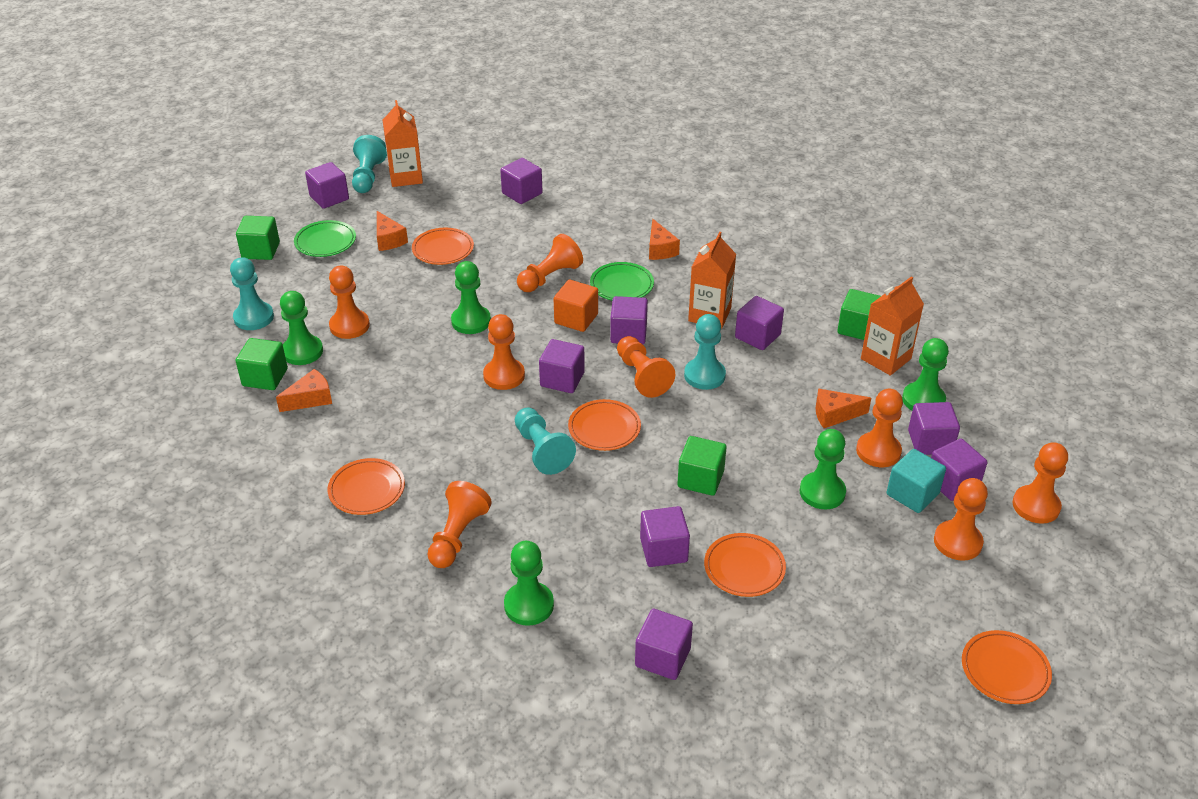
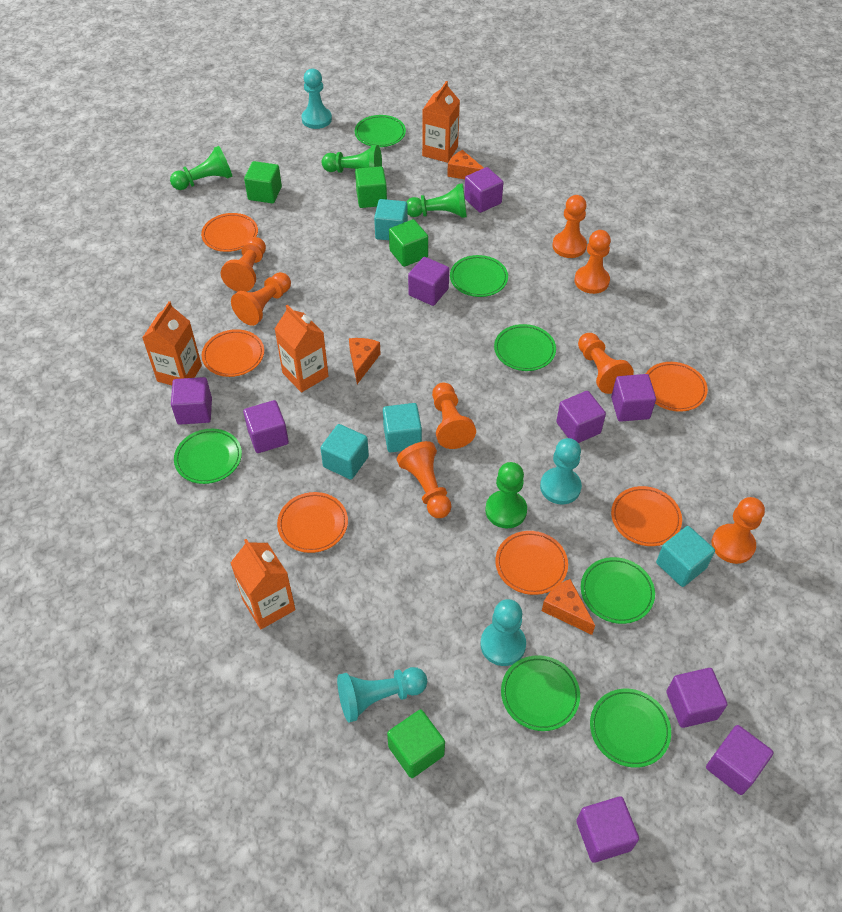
green pawn: 5 -> 4
green plate: 2 -> 7
orange carton: 3 -> 4
orange cheese: 4 -> 3
orange cube: 1 -> 0
orange plate: 5 -> 6
turquoise cube: 1 -> 4

